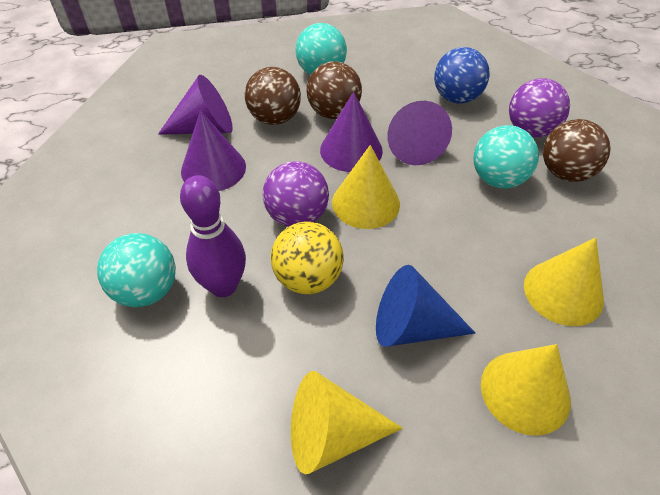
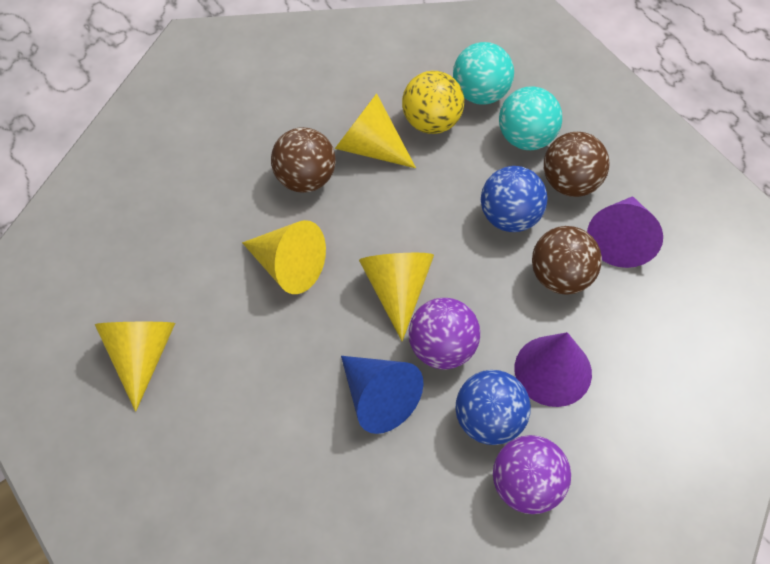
blue ball: 1 -> 2
purple bowling pin: 1 -> 0
purple cone: 4 -> 2
turquoise ball: 3 -> 2

